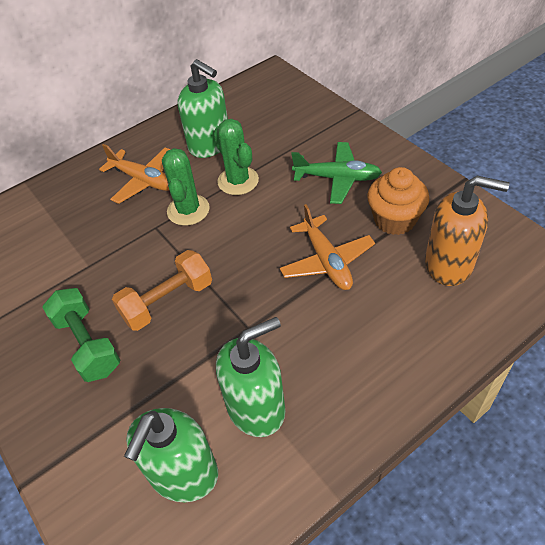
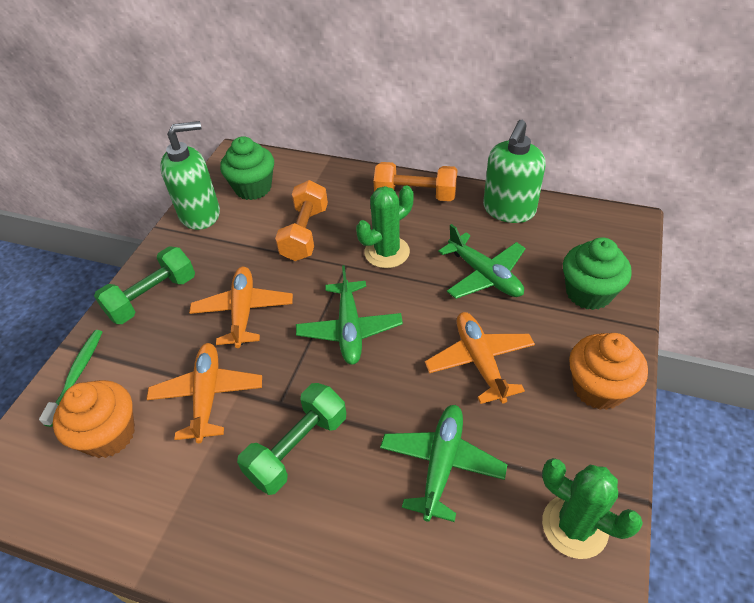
green cupcake: 0 -> 2
green dumbbell: 1 -> 2
green plane: 1 -> 3
green soap dispenser: 3 -> 2
green toothbrush: 0 -> 1
orange cupcake: 1 -> 2
orange dumbbell: 1 -> 2
orange plane: 2 -> 3
orange soap dispenser: 1 -> 0

